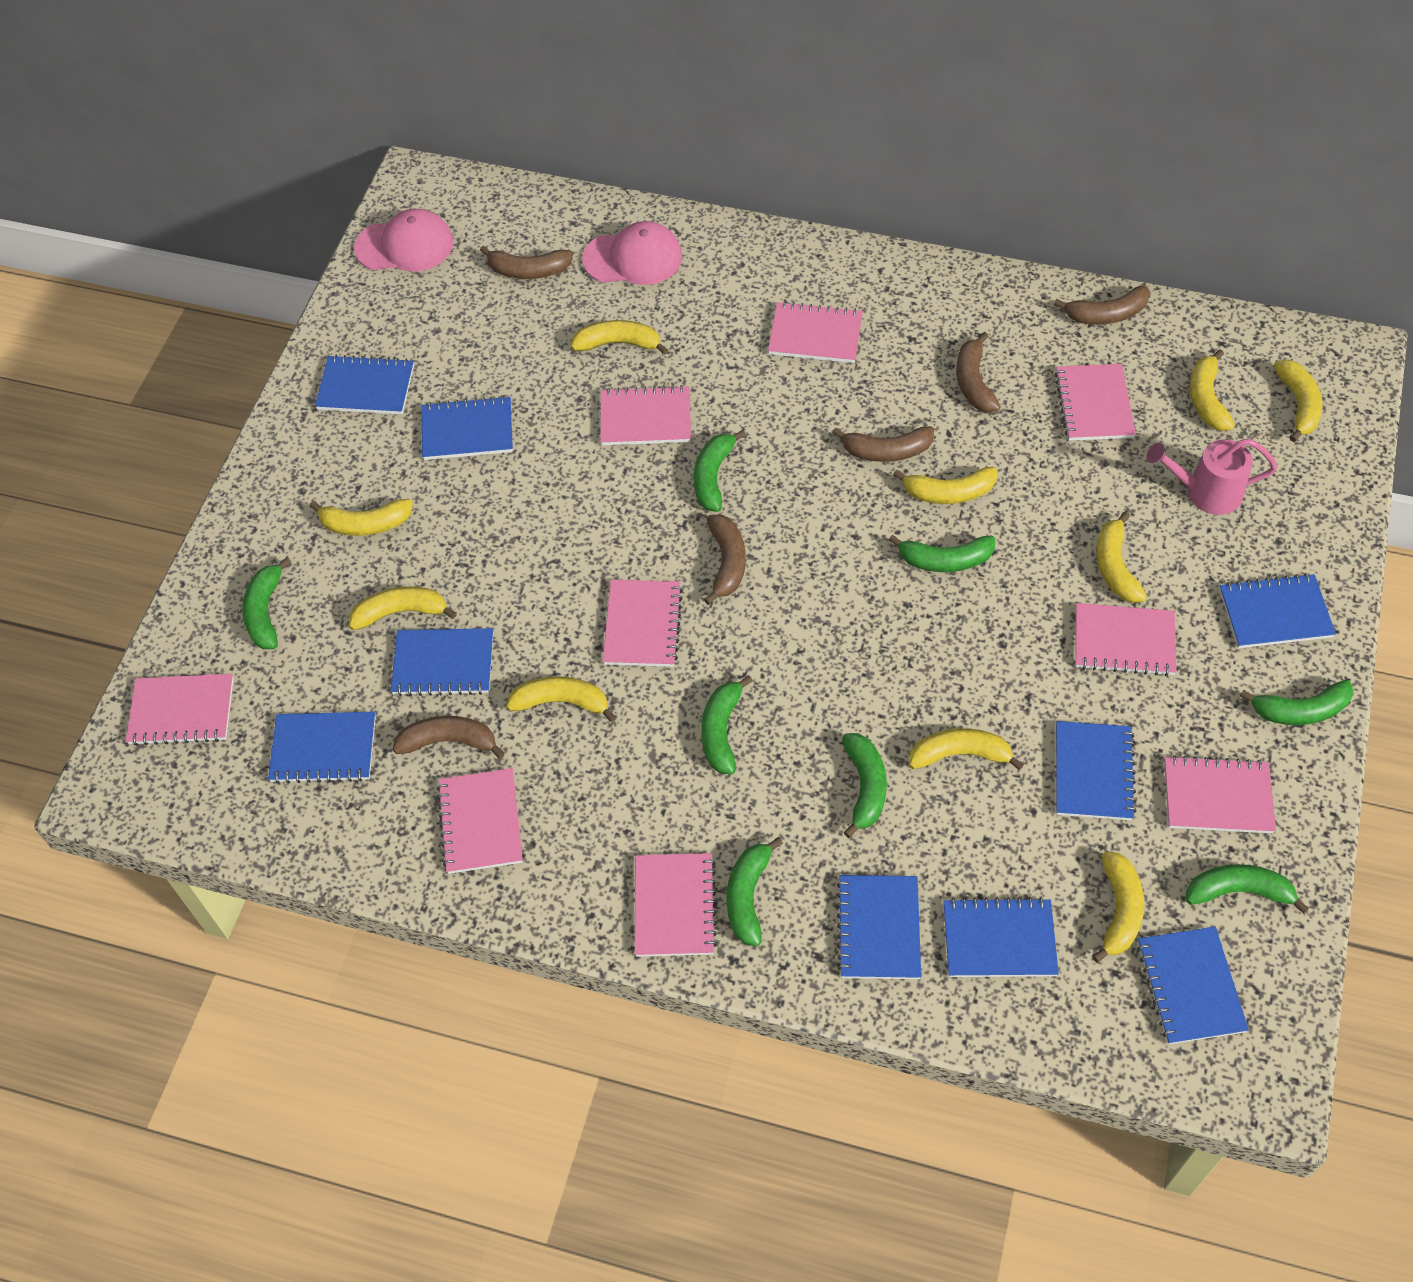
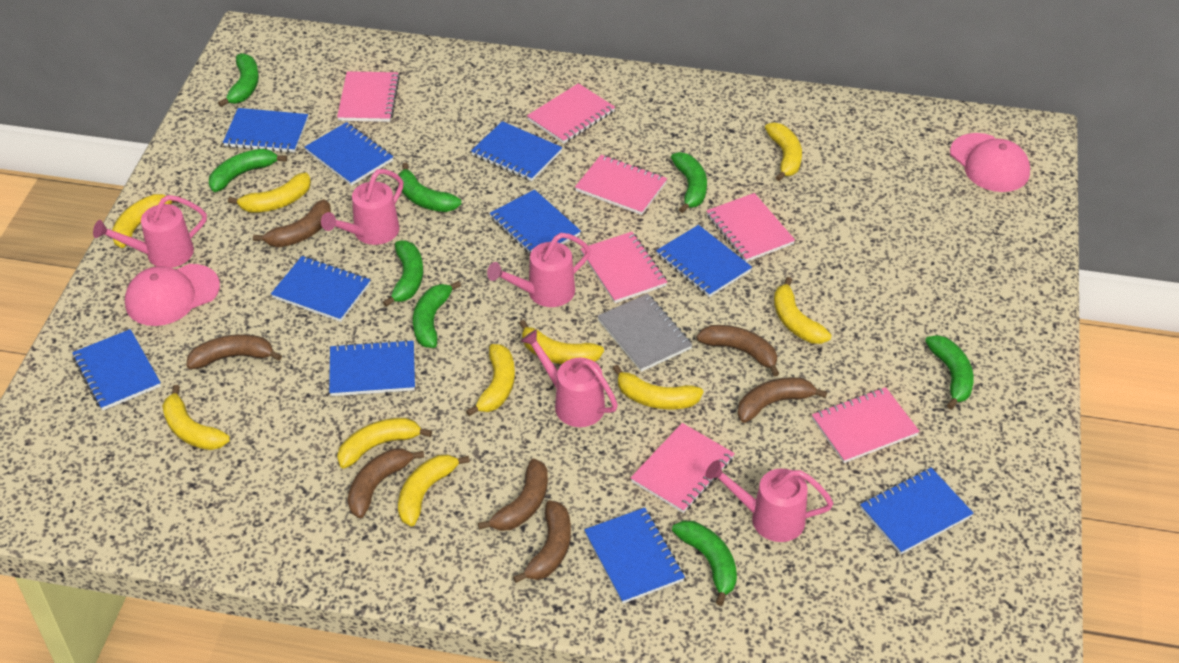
blue notebook: 9 -> 10
brown banana: 6 -> 7
grey notebook: 0 -> 1
pink notebook: 9 -> 7
pink watering can: 1 -> 5

